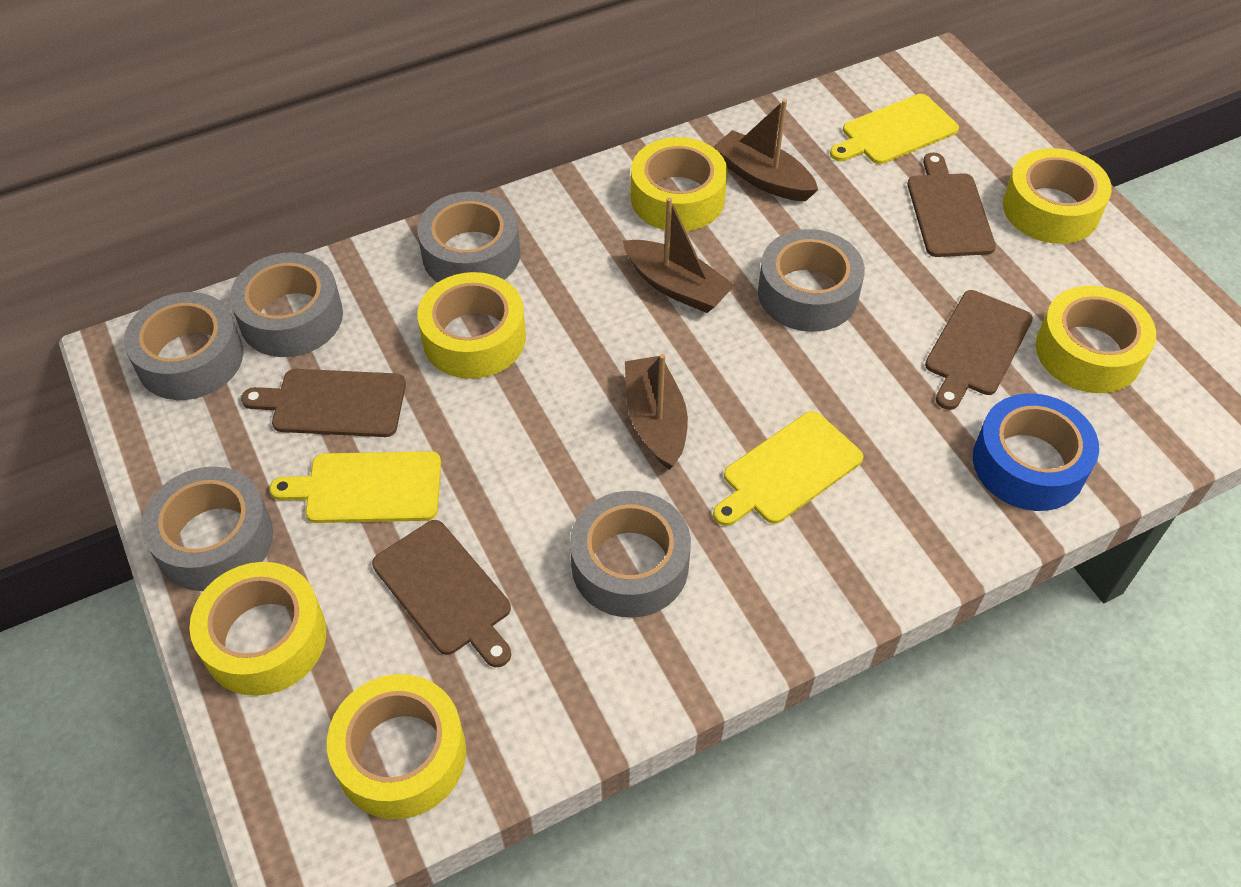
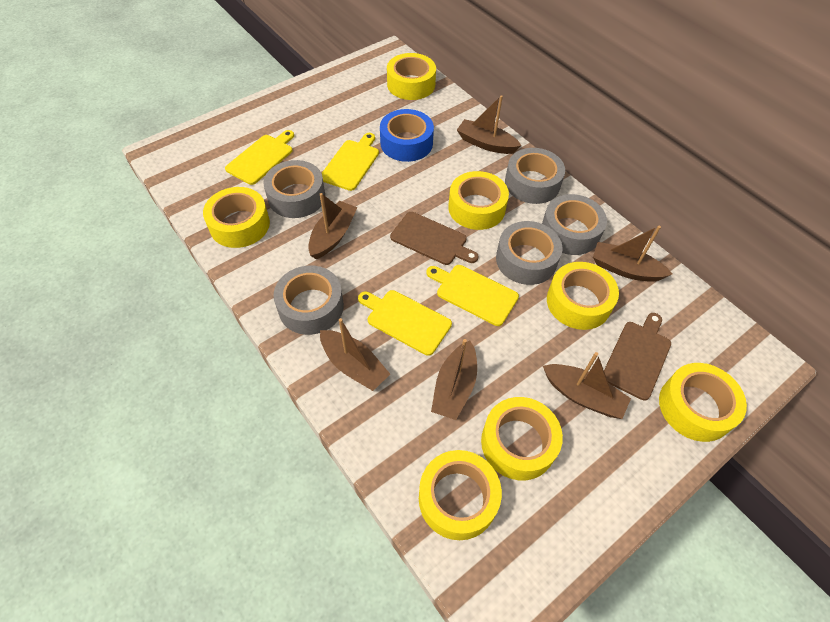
brown boat: 3 -> 6
brown cutting board: 4 -> 2
grey tape: 6 -> 5
yellow cutting board: 3 -> 4
yellow tape: 6 -> 7

